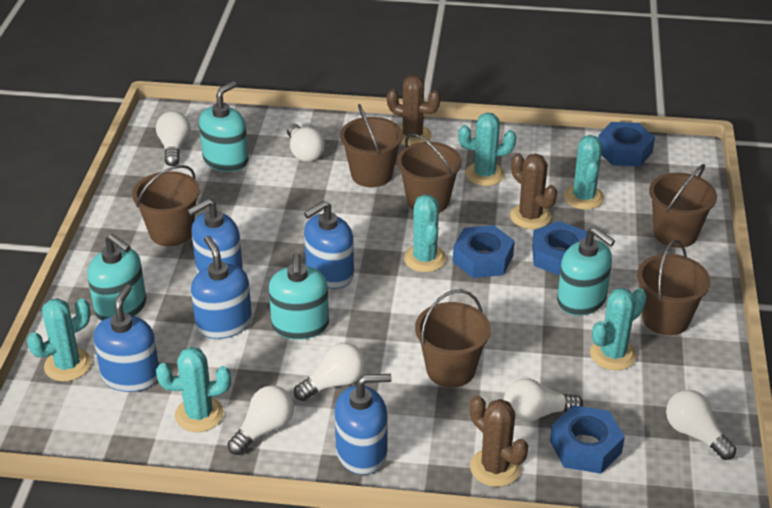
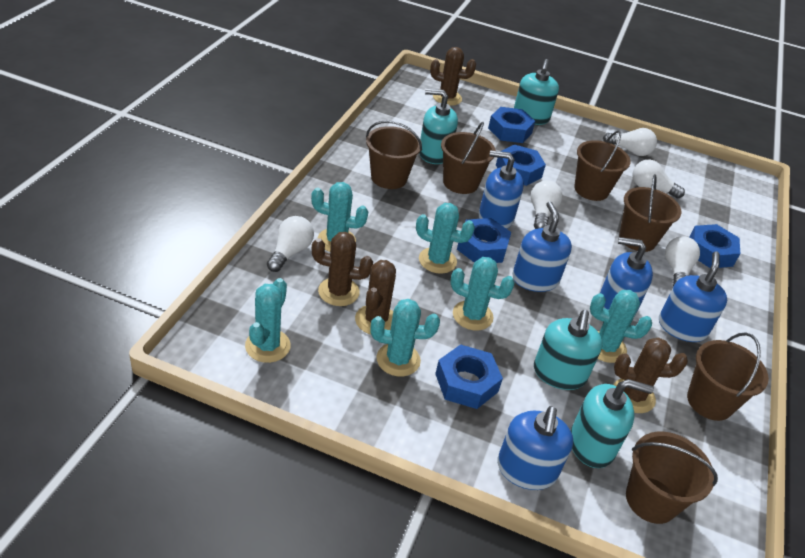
blue nut: 4 -> 5
brown cactus: 3 -> 4
white light bulb: 6 -> 5

